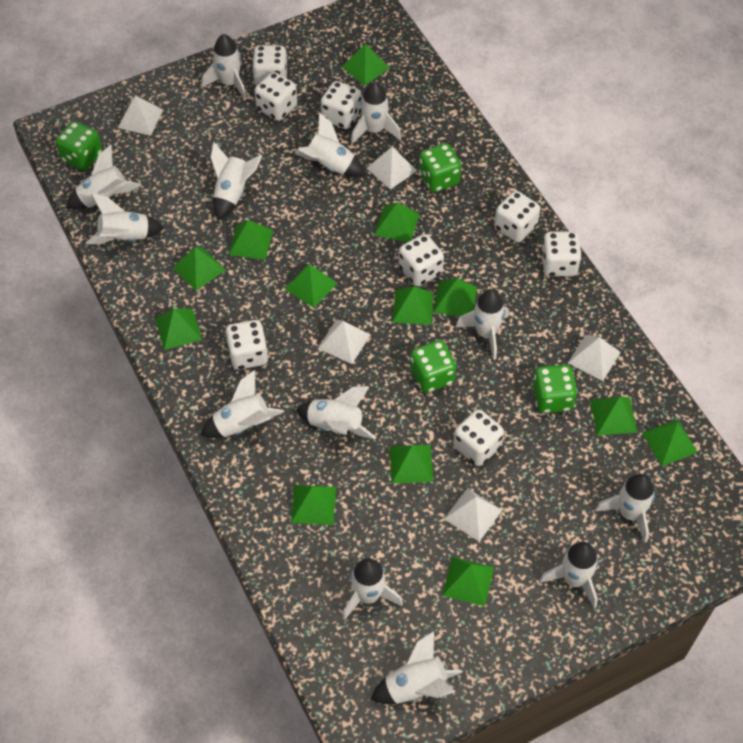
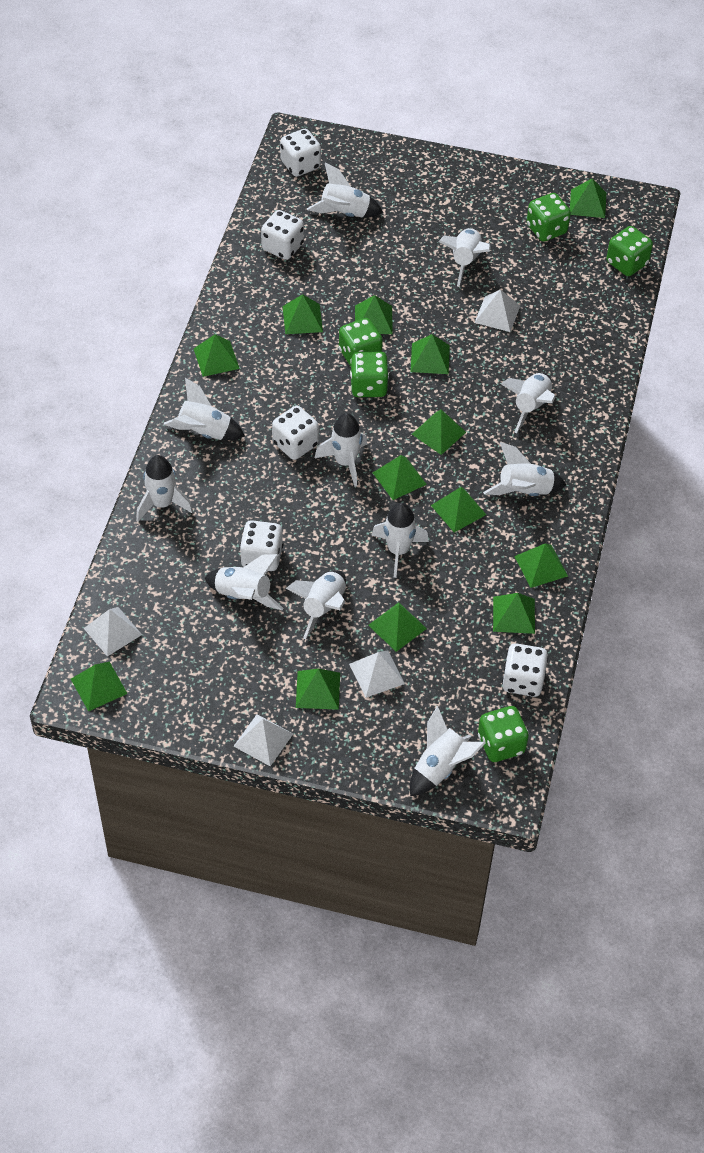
green dice: 4 -> 5
white dice: 8 -> 5
white pyramid: 5 -> 4
white rocket: 13 -> 11

